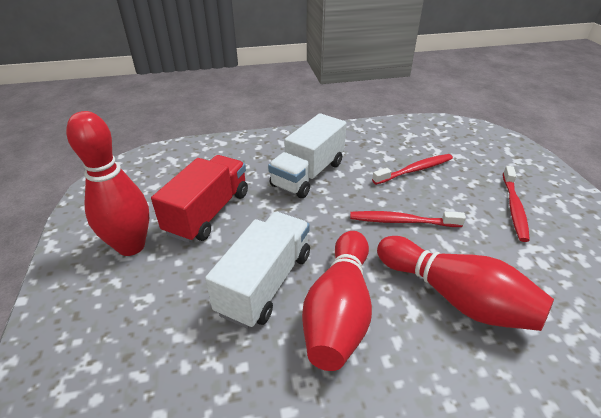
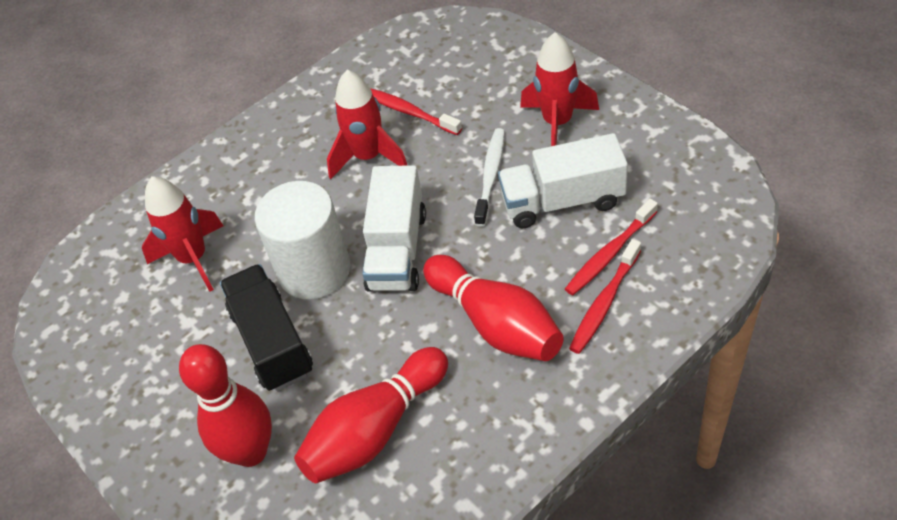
black truck: 0 -> 1
red rocket: 0 -> 3
red truck: 1 -> 0
white cylinder: 0 -> 1
white toothbrush: 0 -> 1

